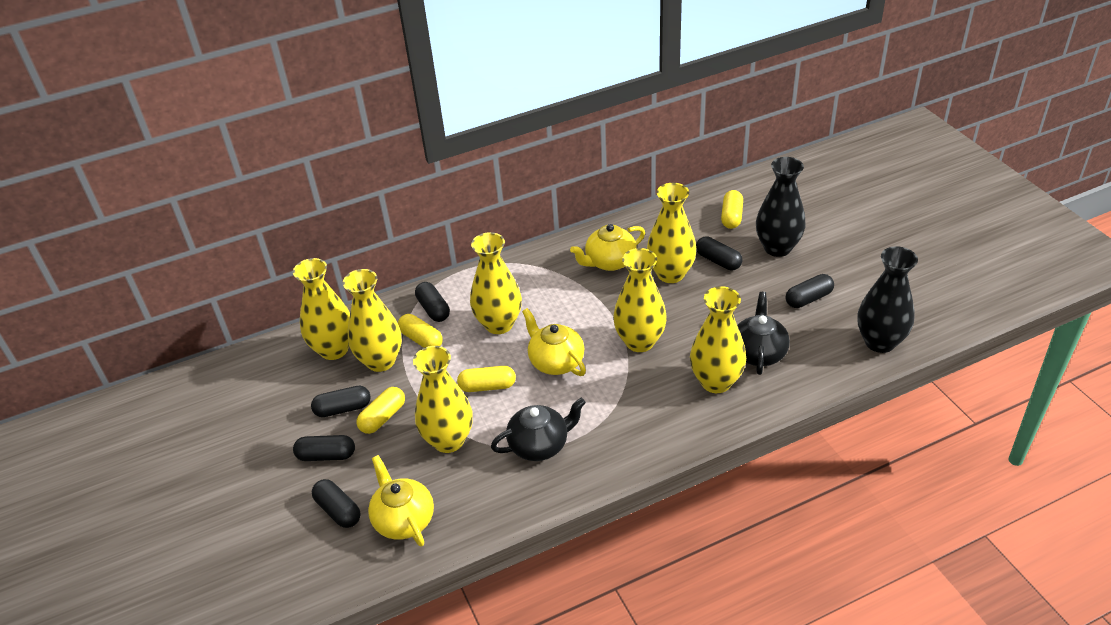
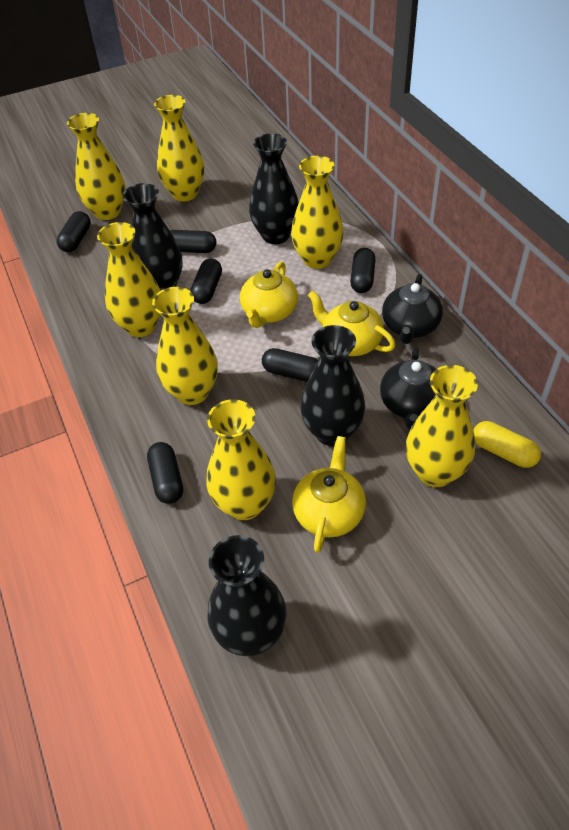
black vase: 2 -> 4
yellow capsule: 4 -> 1

